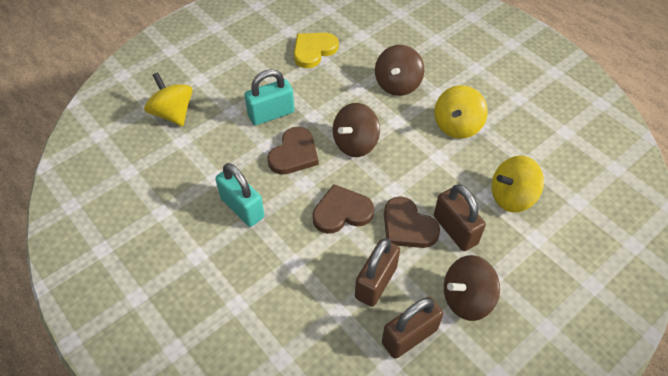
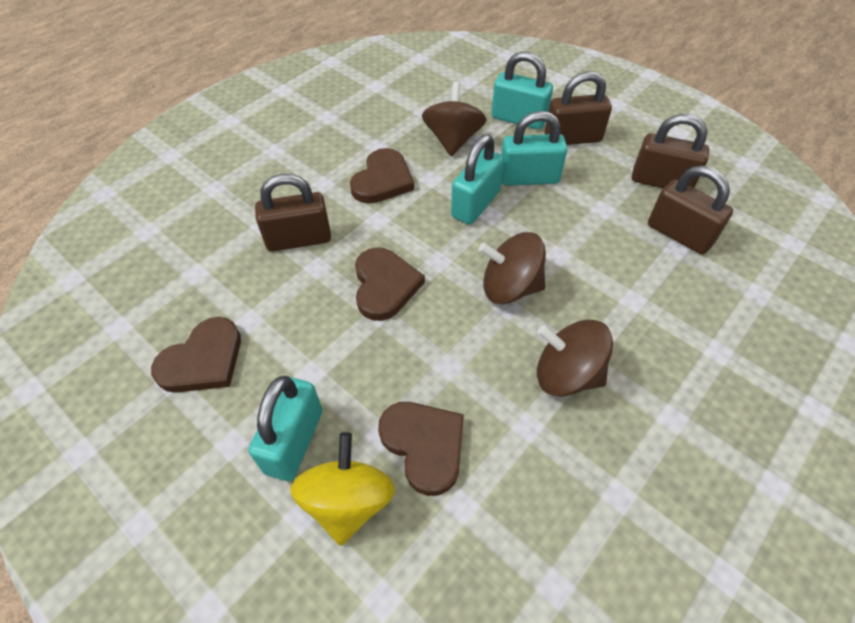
brown heart: 3 -> 4
brown padlock: 3 -> 4
turquoise padlock: 2 -> 4
yellow heart: 1 -> 0
yellow spinning top: 3 -> 1

